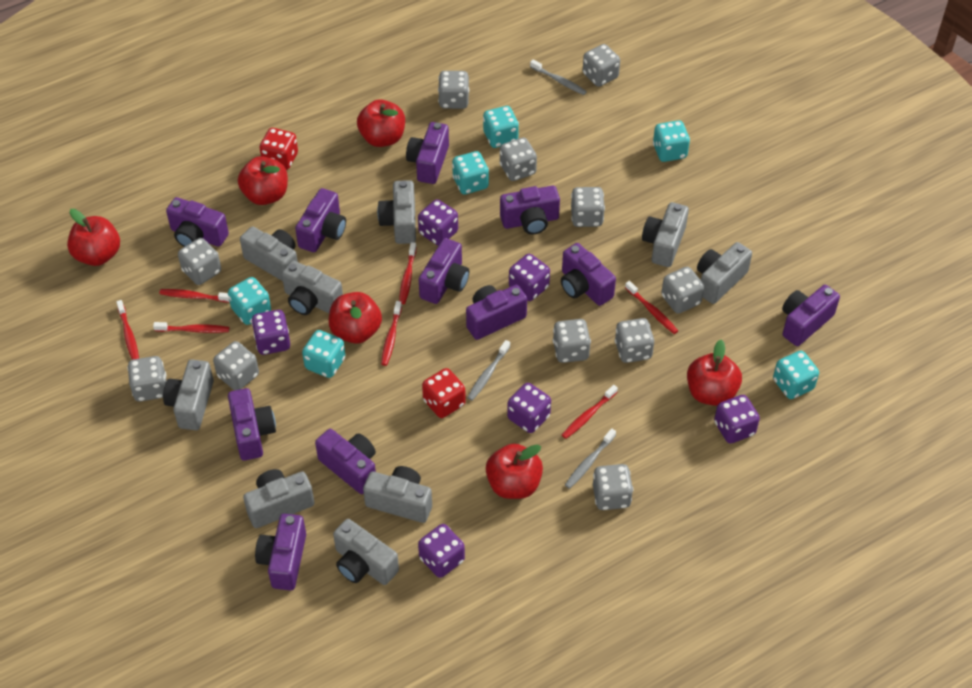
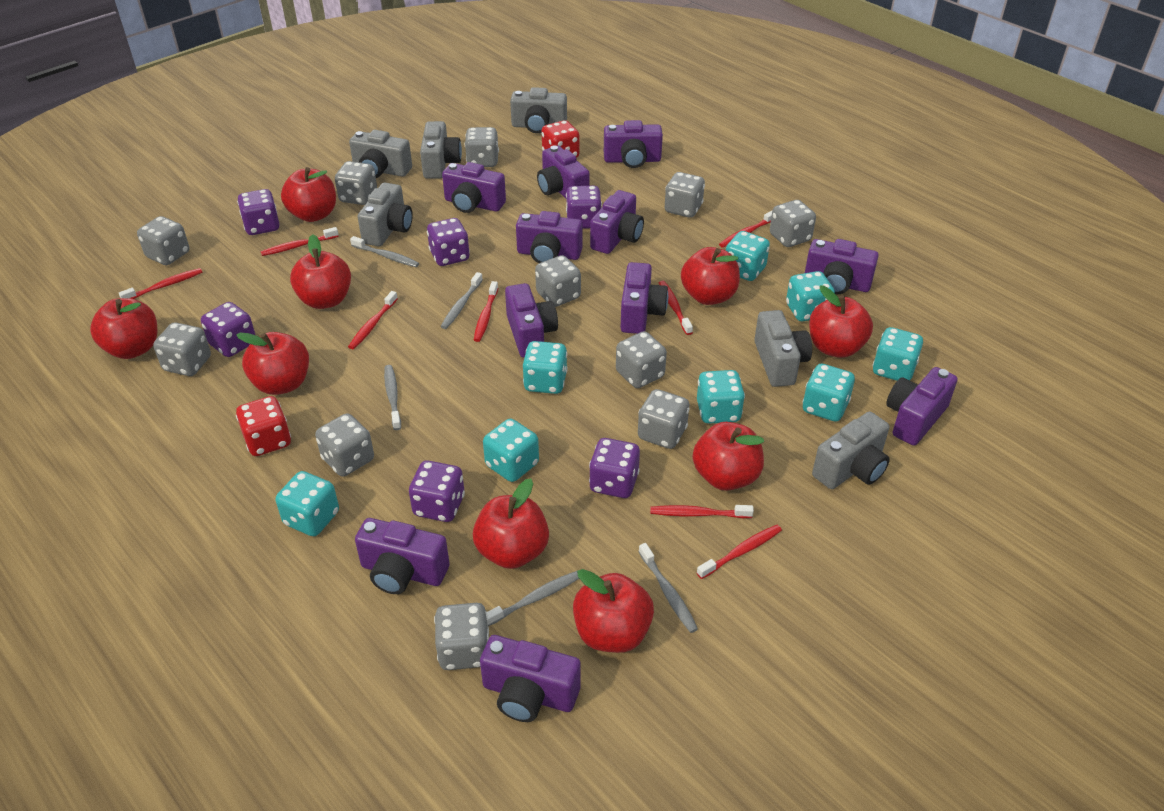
grey camera: 9 -> 6
grey toothbrush: 3 -> 5
red apple: 6 -> 9
red toothbrush: 7 -> 8
turquoise dice: 6 -> 8

